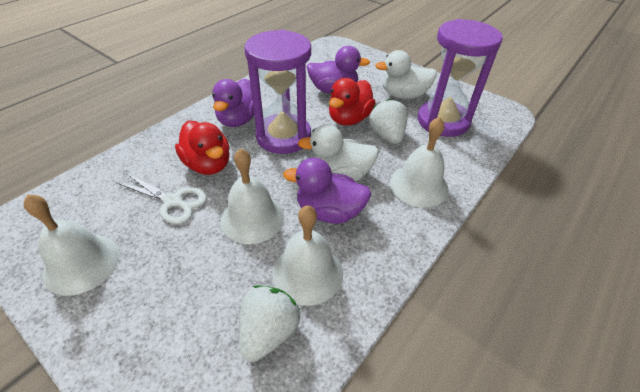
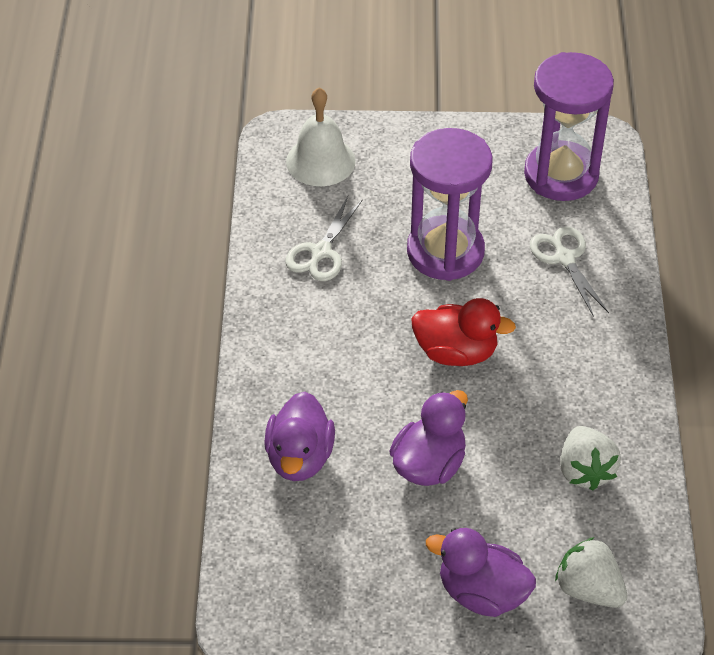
red duck: 2 -> 1
white bell: 4 -> 1
white duck: 2 -> 0
white scissors: 1 -> 2

